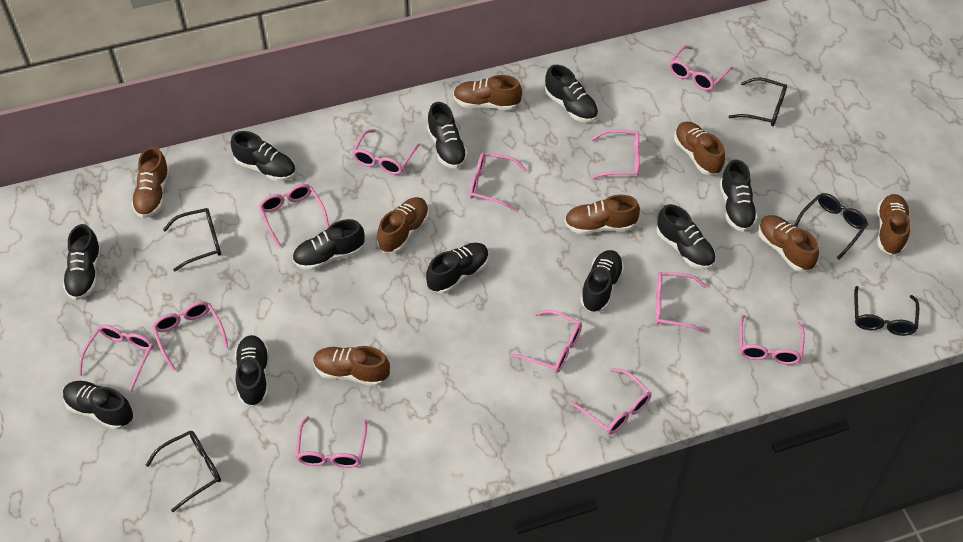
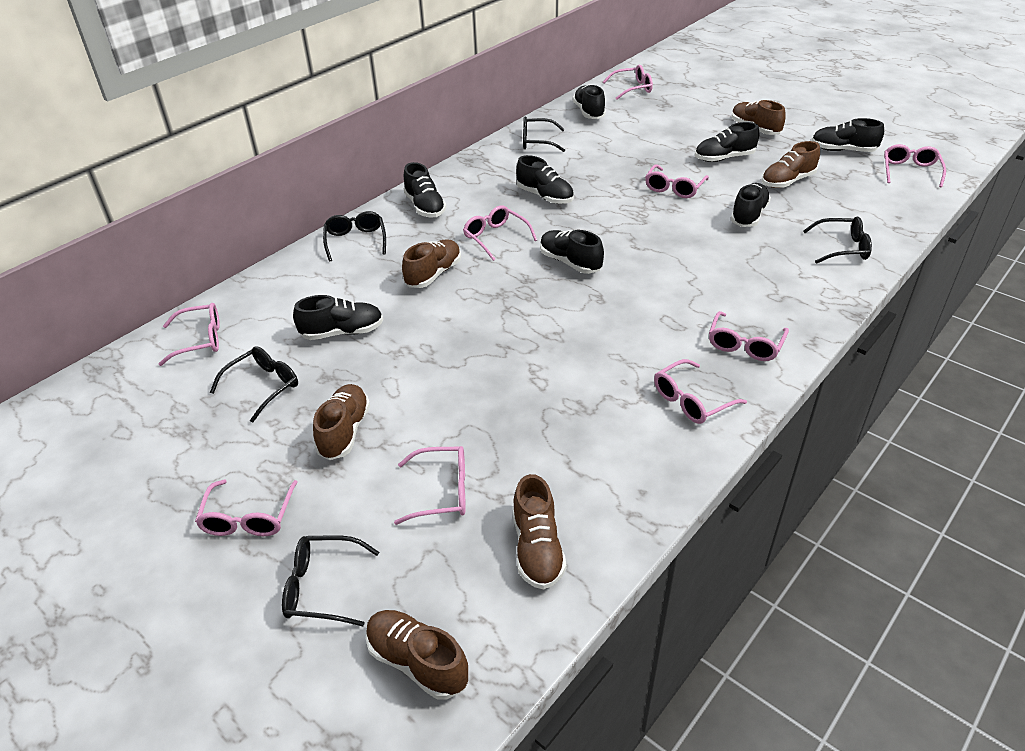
black shoe: 11 -> 8
brown shoe: 8 -> 6
pink glasses: 12 -> 9

